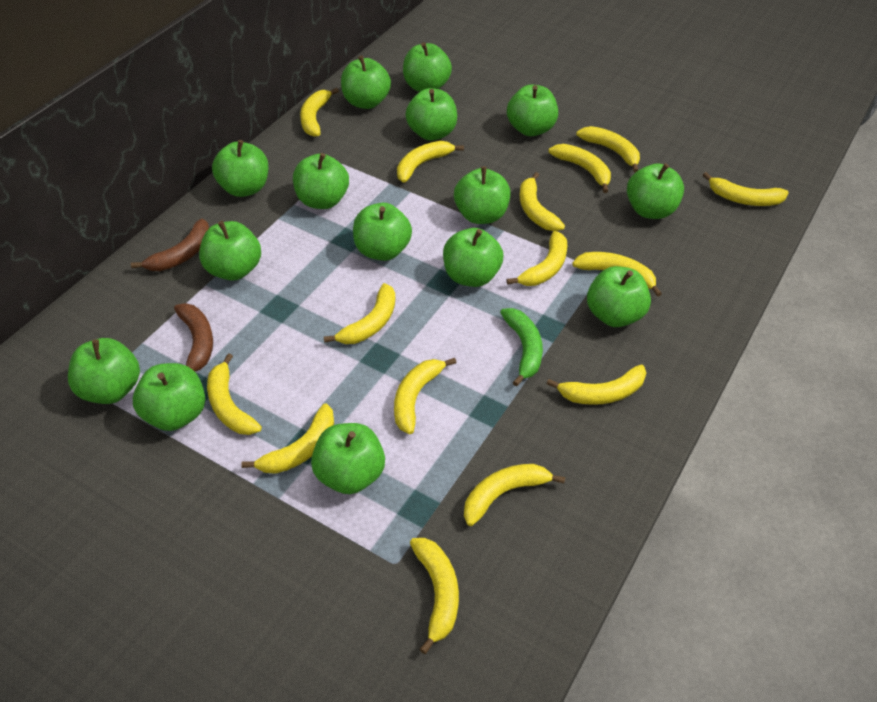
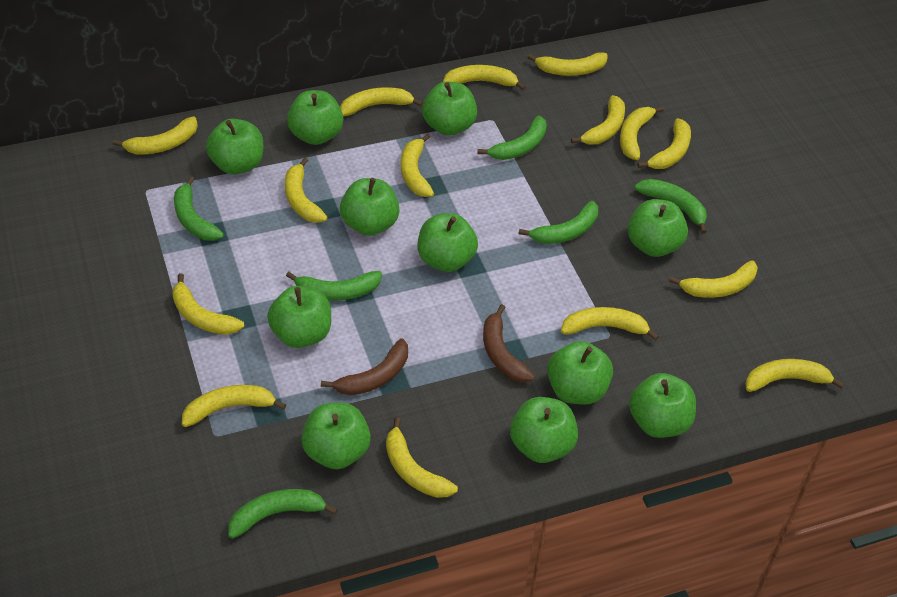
green apple: 15 -> 11
green banana: 1 -> 6

